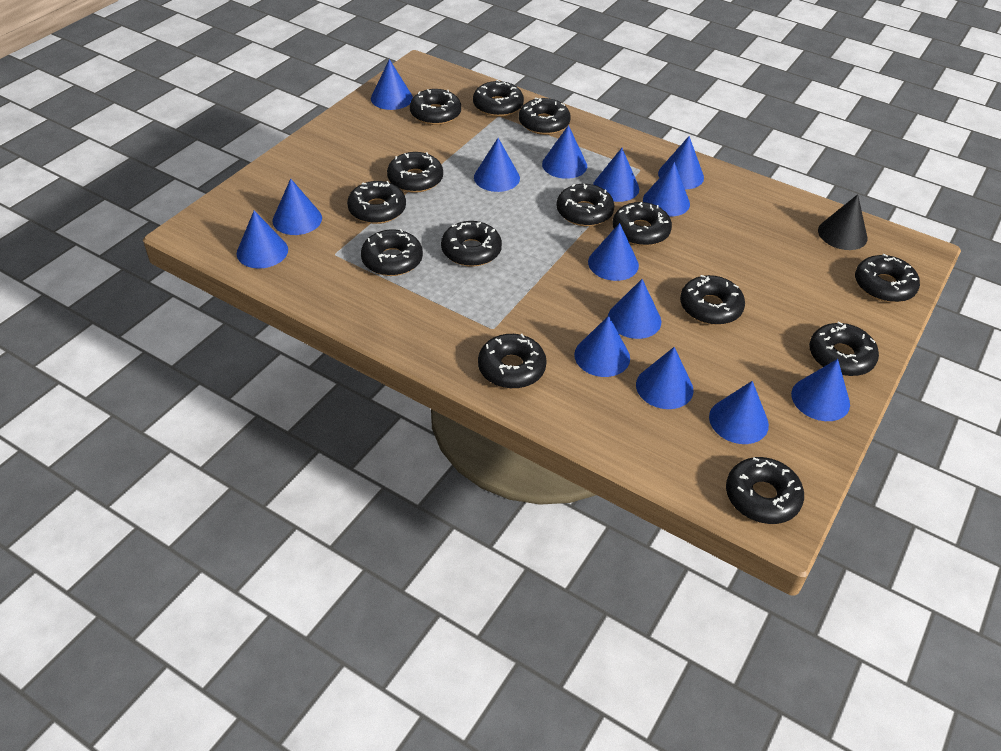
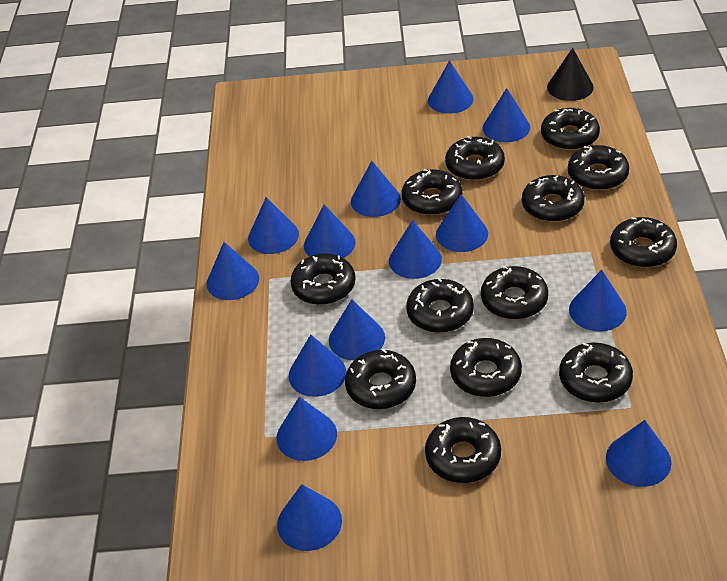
black donut: 14 -> 13

